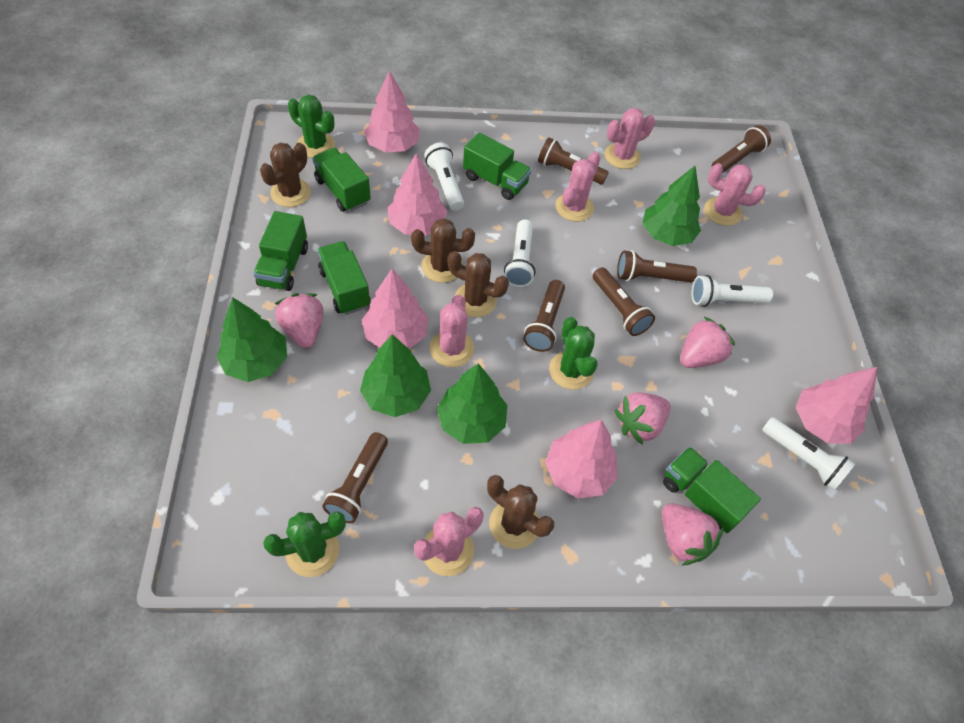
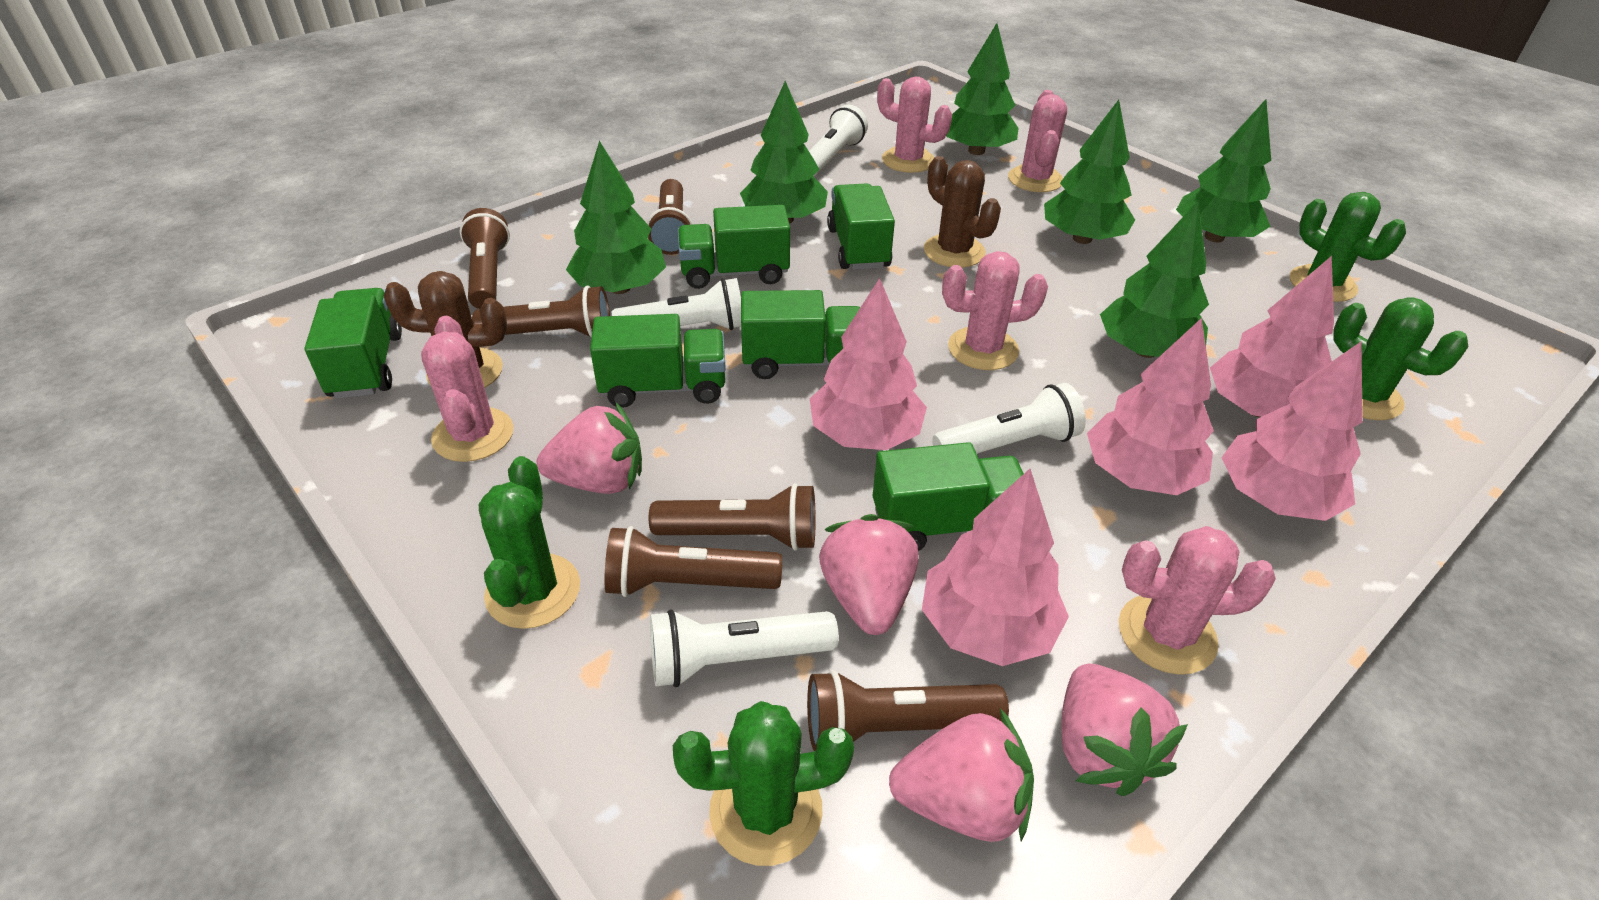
brown cactus: 4 -> 2
green cactus: 3 -> 4
green tree: 4 -> 6
green truck: 5 -> 6

